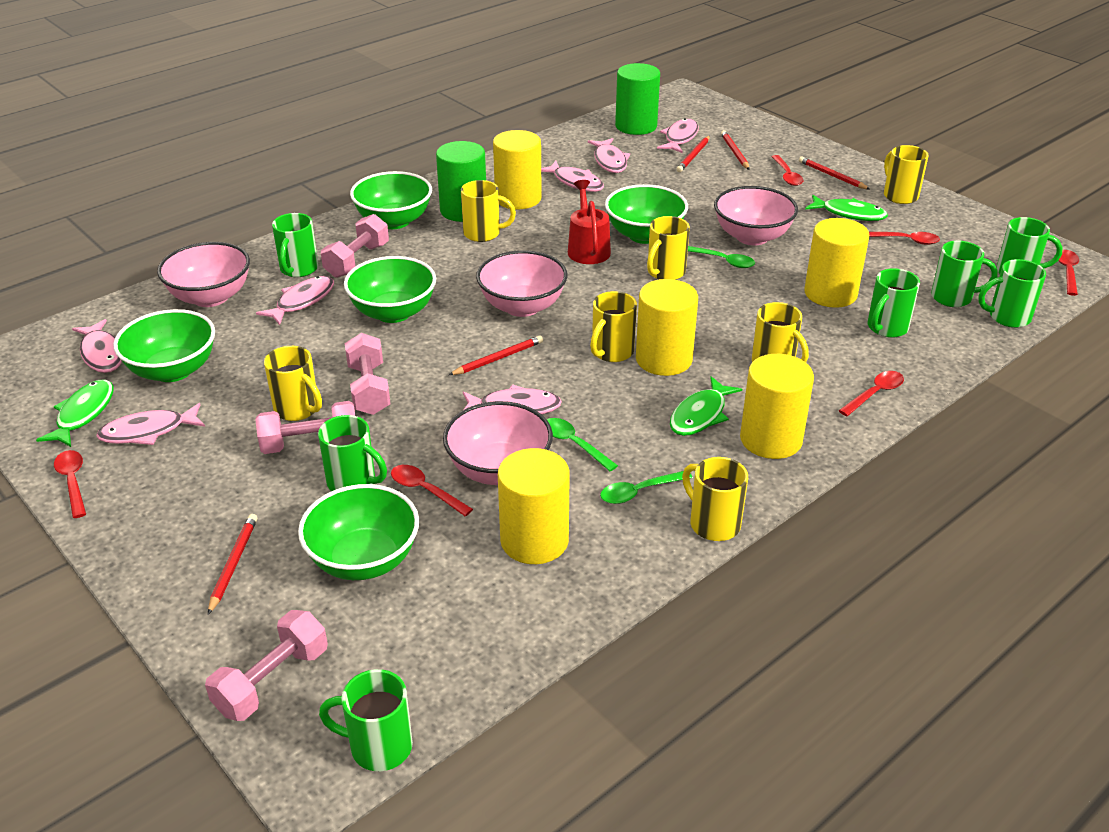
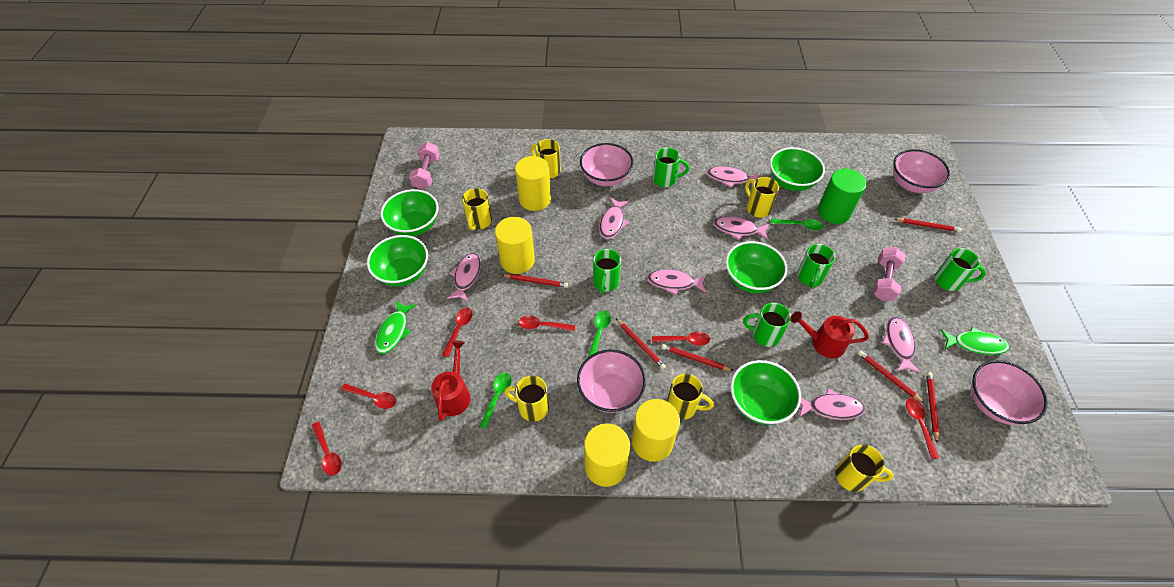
green cylinder: 2 -> 1
green fish: 3 -> 2
green mug: 7 -> 5
pink dumbbell: 4 -> 2
red pencil: 5 -> 6
red watering can: 1 -> 2
yellow cylinder: 5 -> 4
yellow mug: 7 -> 6

